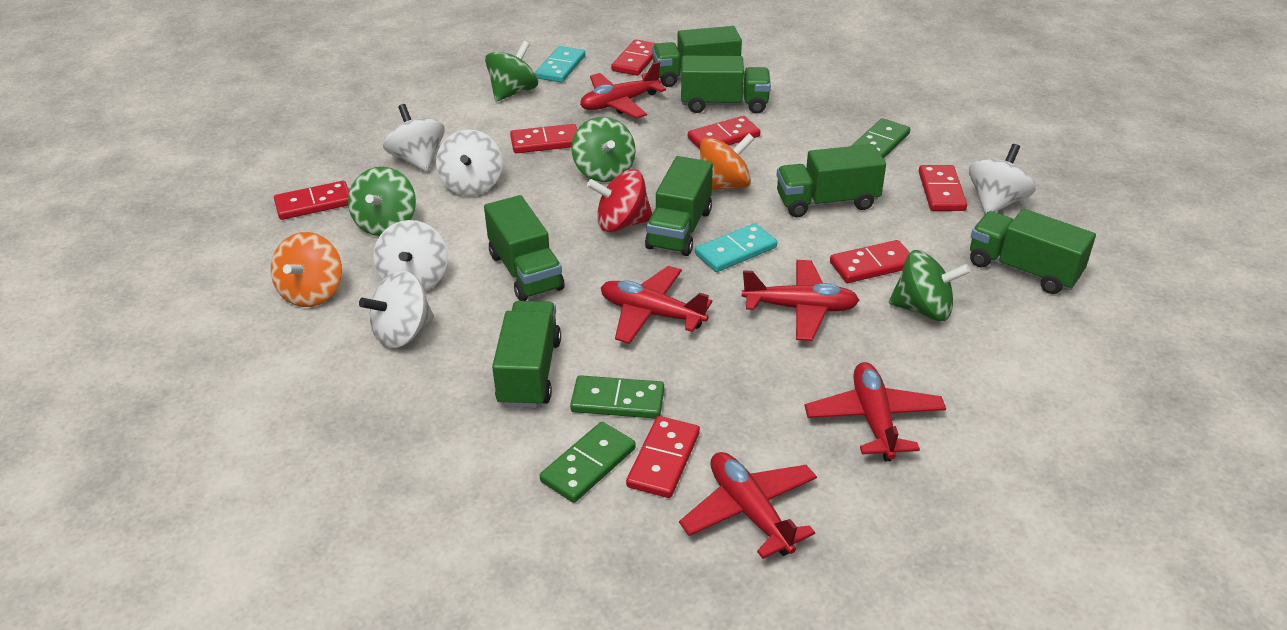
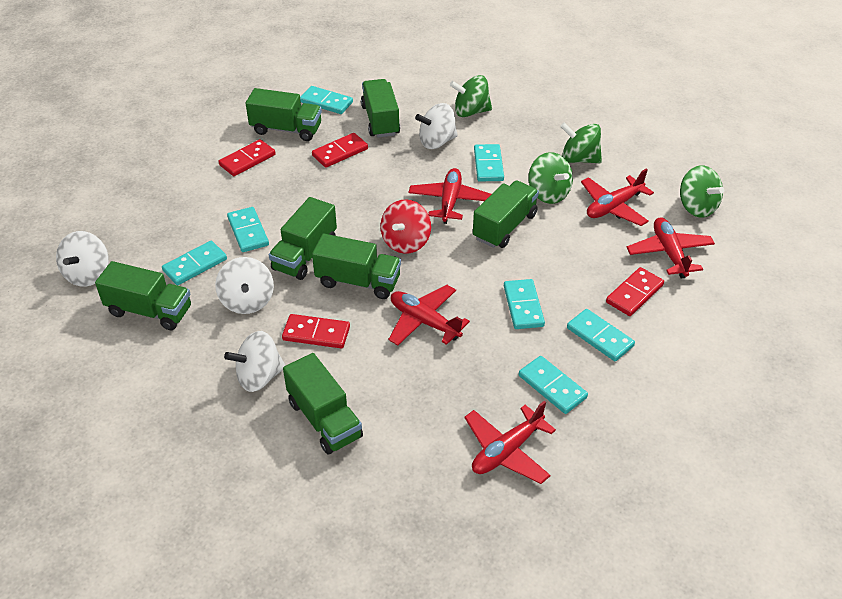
green domino: 3 -> 0
orange spinning top: 2 -> 0
red domino: 7 -> 4
turquoise domino: 2 -> 7
white spinning top: 5 -> 4

